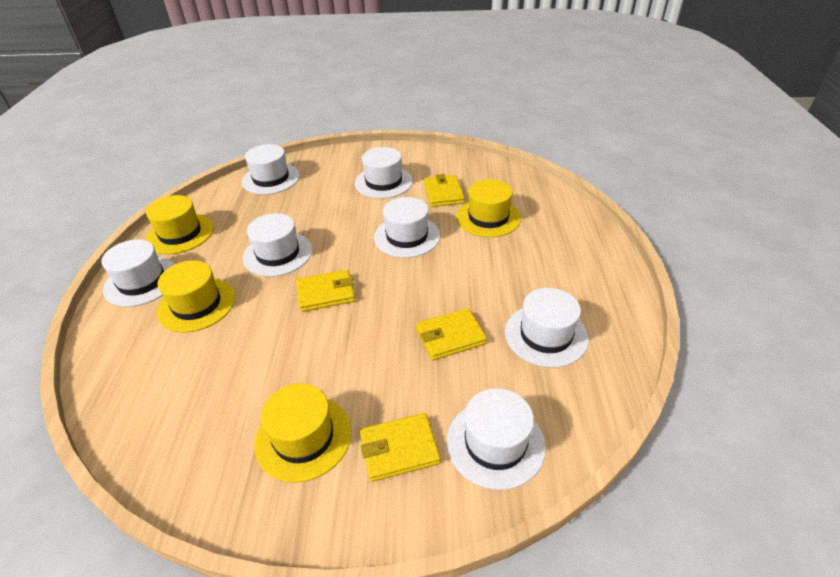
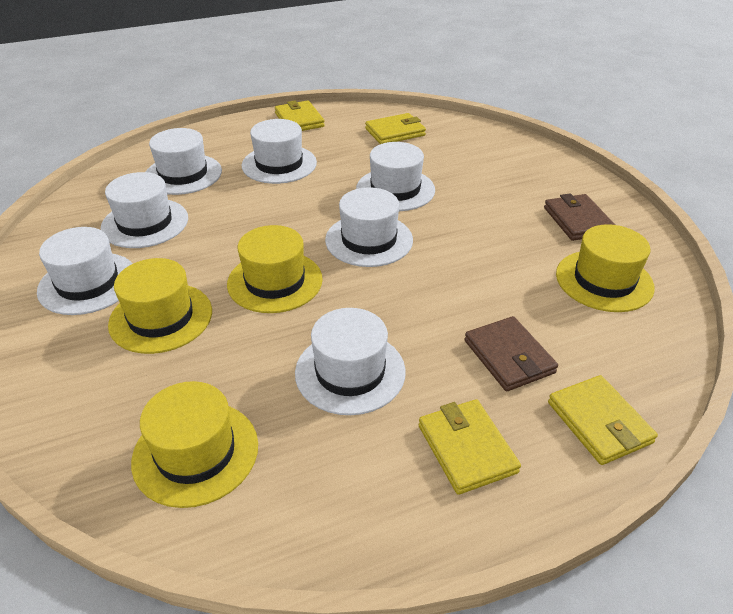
brown wallet: 0 -> 2

